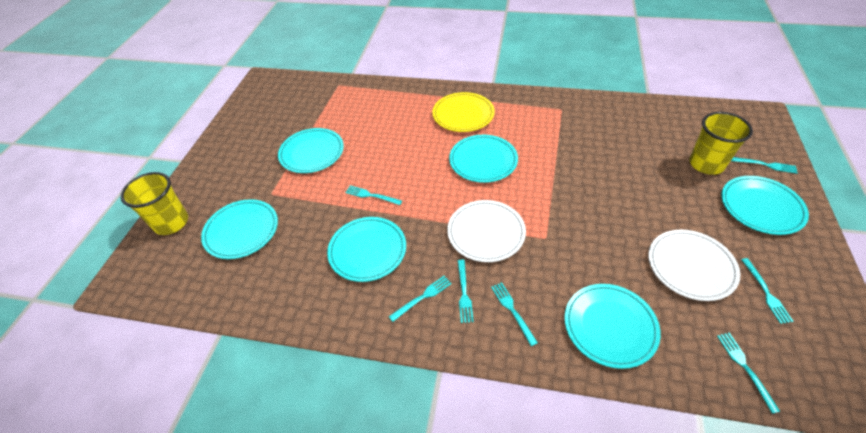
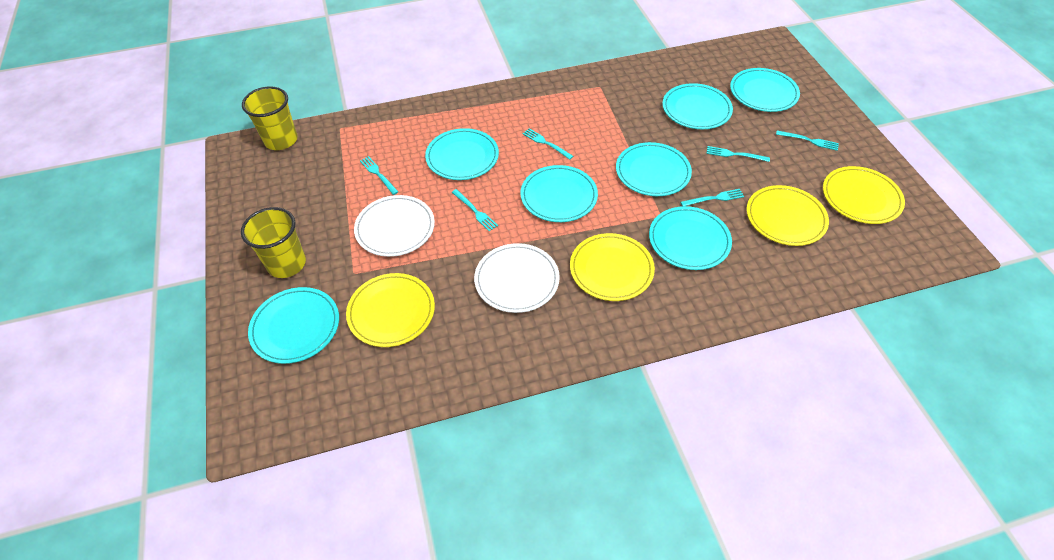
turquoise fork: 7 -> 6
turquoise plate: 6 -> 7
yellow plate: 1 -> 4

